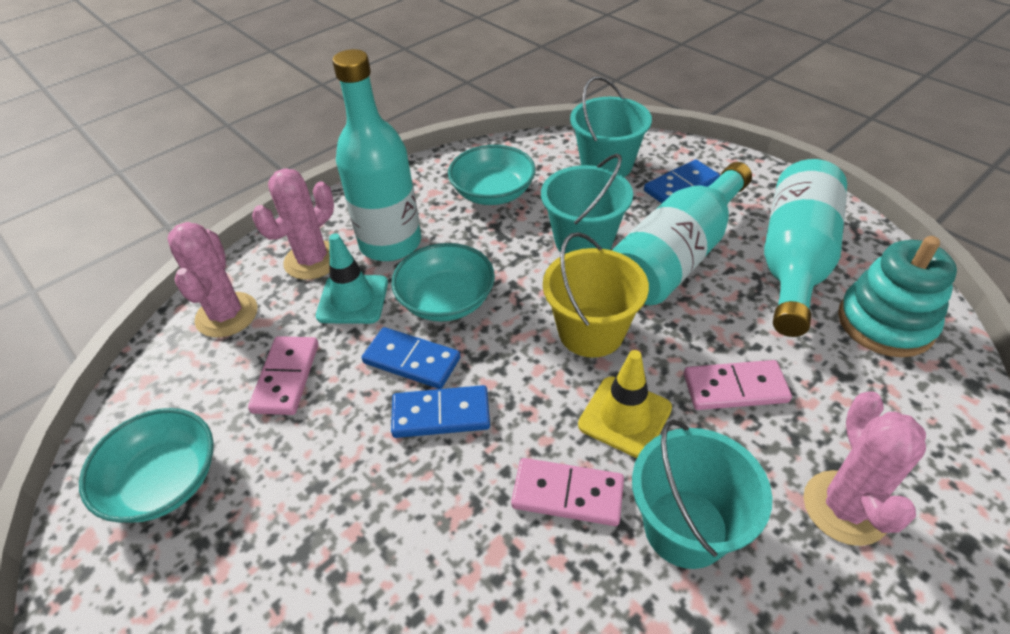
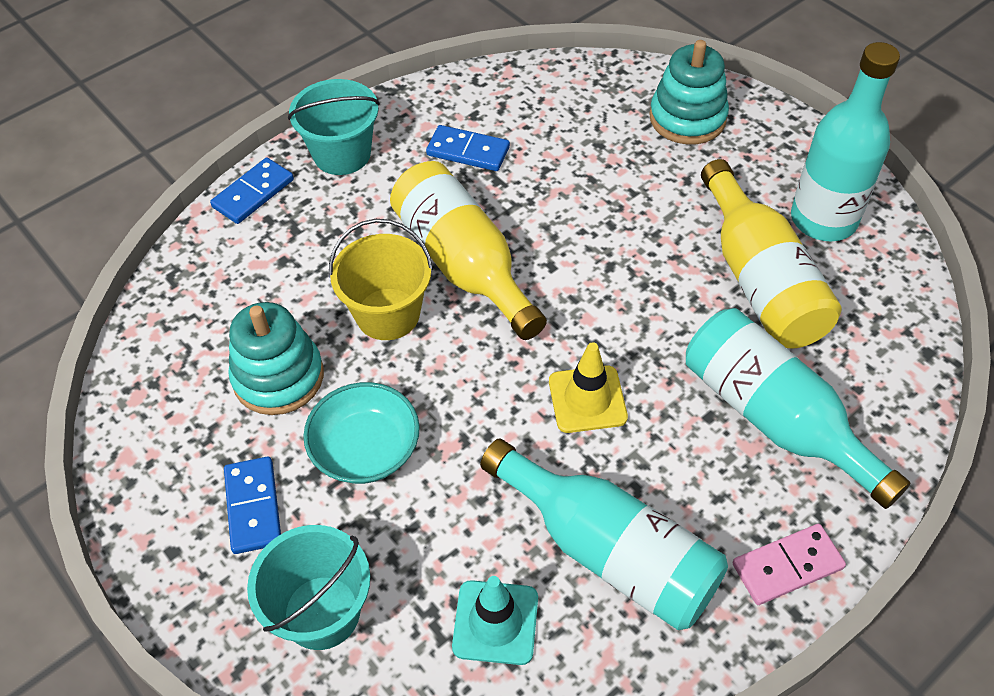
pink cactus: 3 -> 0
pink domino: 3 -> 1
turquoise bowl: 3 -> 1
turquoise bucket: 3 -> 2
turquoise stacking toy: 1 -> 2
yellow bottle: 0 -> 2

